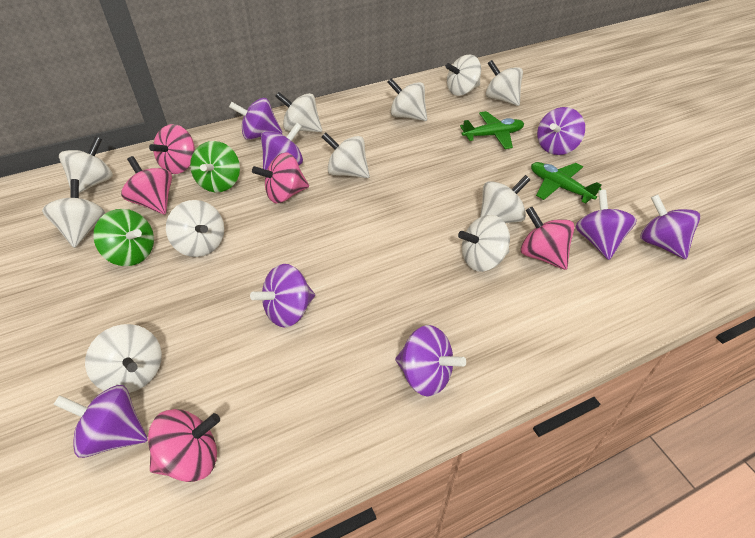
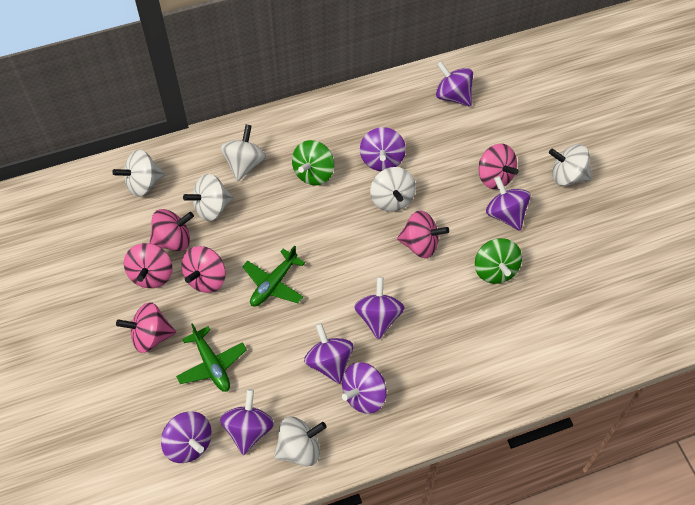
pink spinning top: 5 -> 6
white spinning top: 11 -> 6

